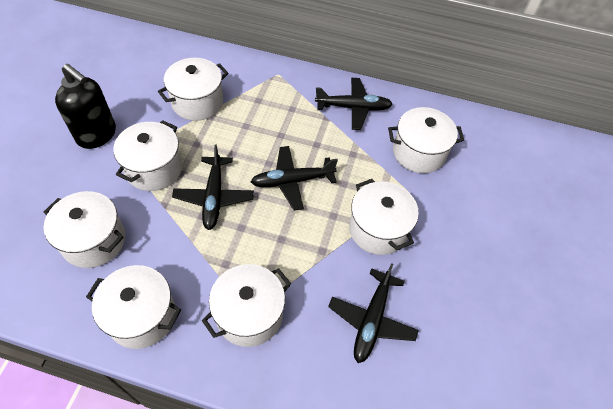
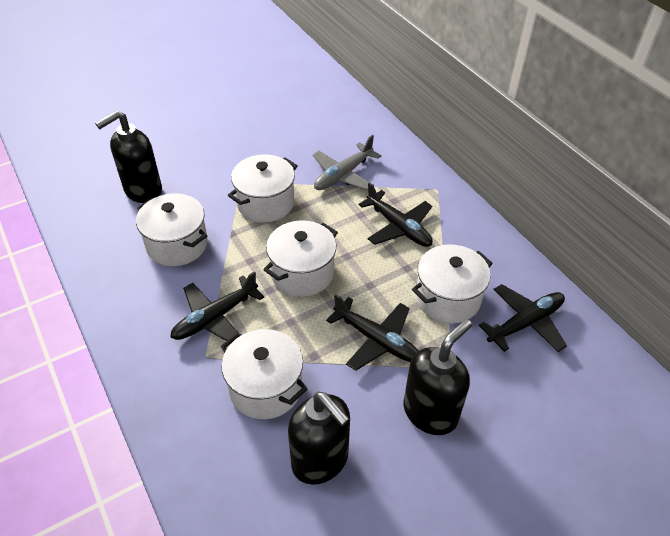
black soap dispenser: 1 -> 3
grey plane: 0 -> 1
white pot: 7 -> 5

